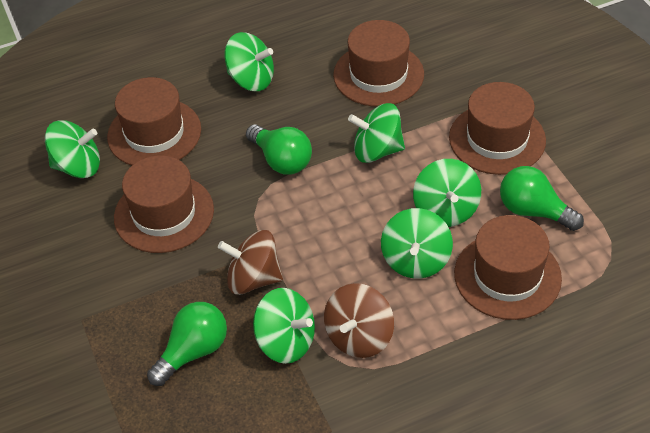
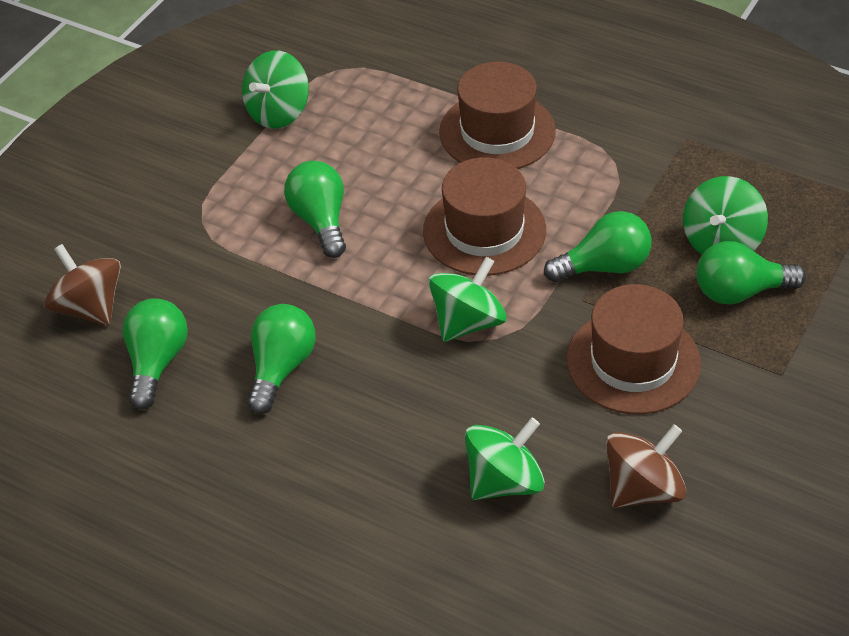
brown hat: 5 -> 3
green light bulb: 3 -> 5
green spinning top: 6 -> 4

